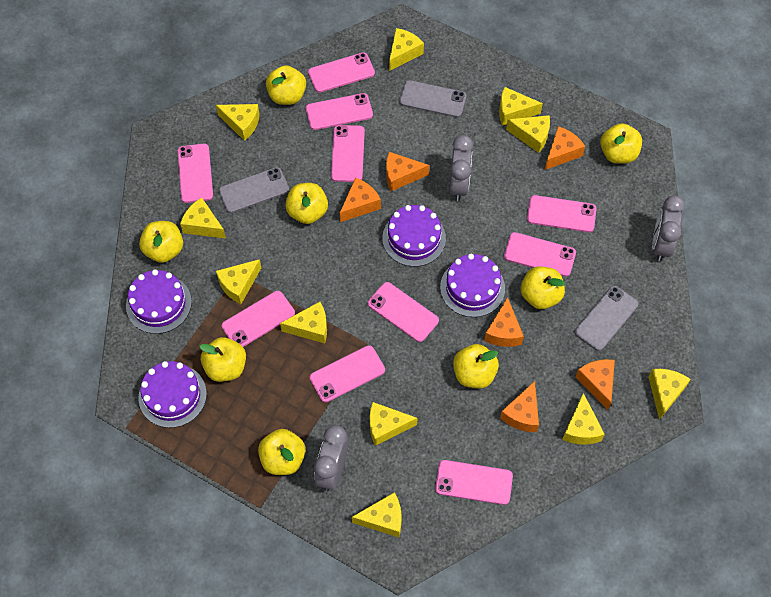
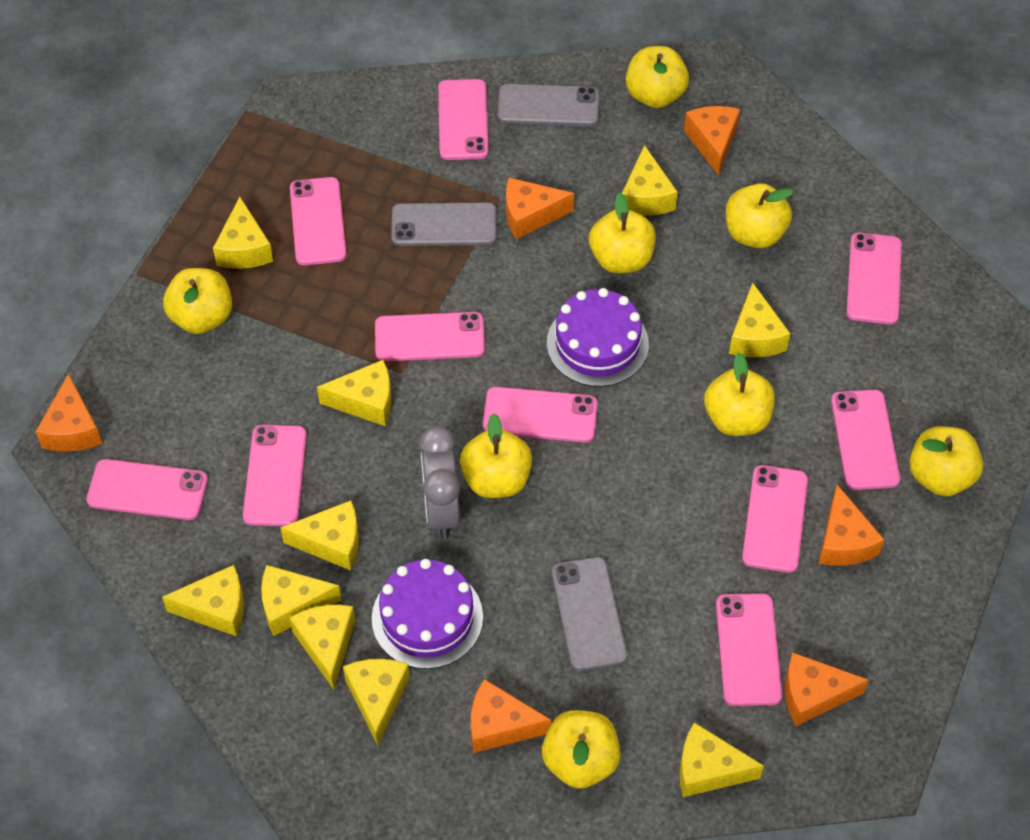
grey clock: 3 -> 1
purple cake: 4 -> 2
yellow cheese: 11 -> 10

